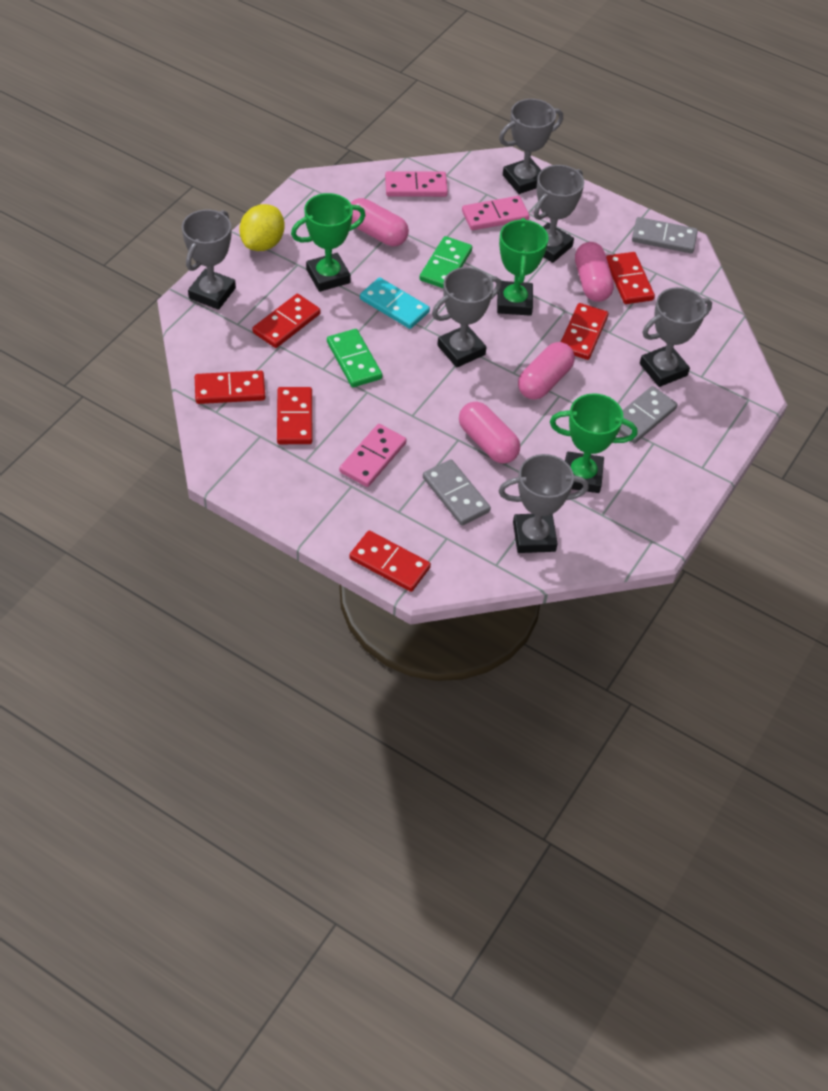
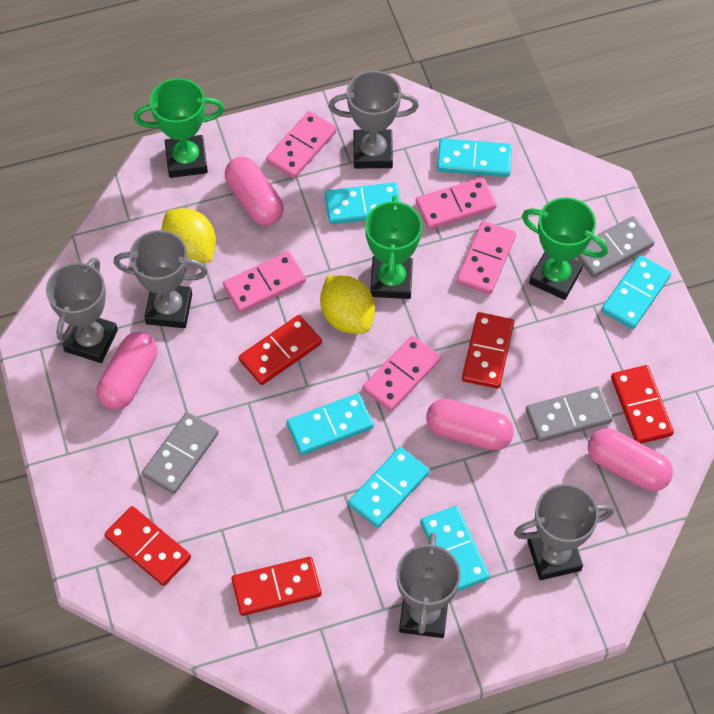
green domino: 2 -> 0
grey trophy: 6 -> 5
pink domino: 3 -> 5
red domino: 6 -> 5
turquoise domino: 1 -> 6
yellow lemon: 1 -> 2

